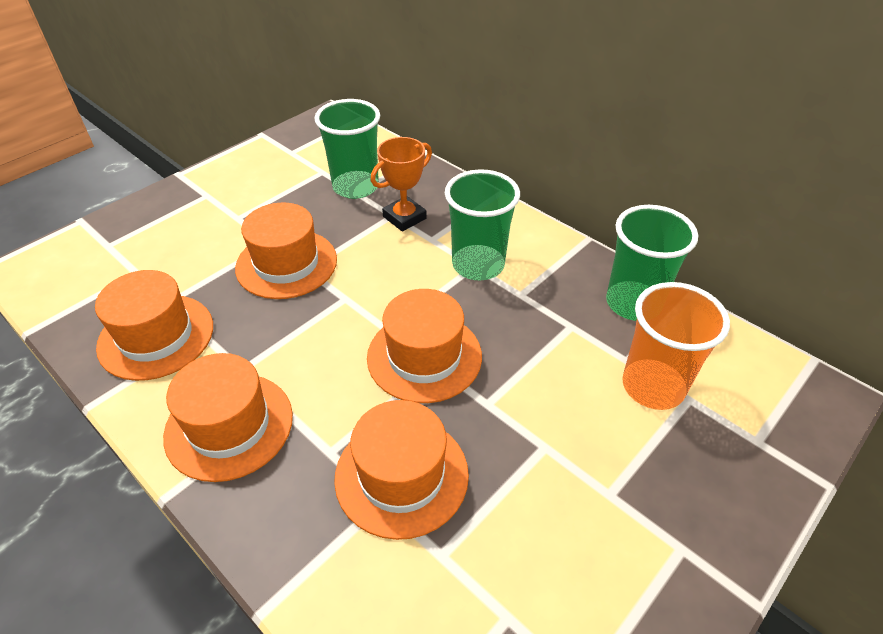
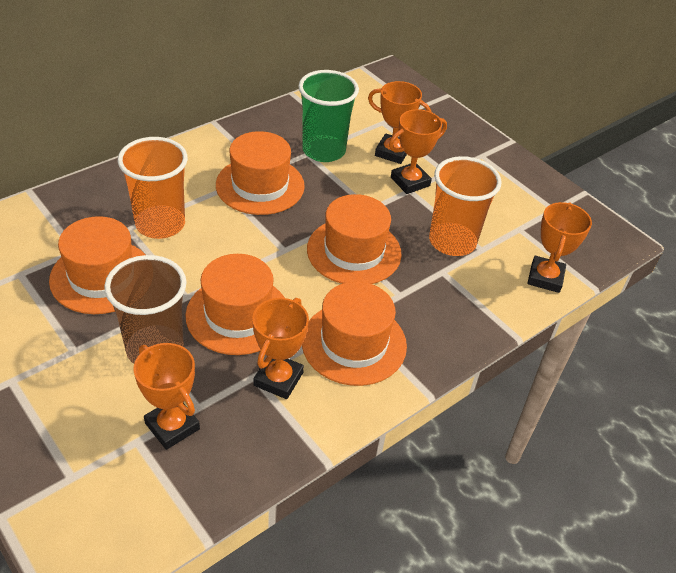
brown cup: 0 -> 1
green cup: 3 -> 1
orange cup: 1 -> 2
orange trophy: 1 -> 5

